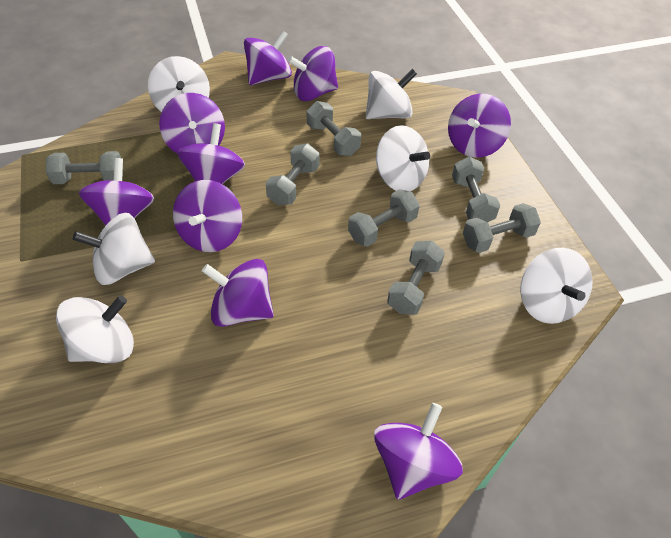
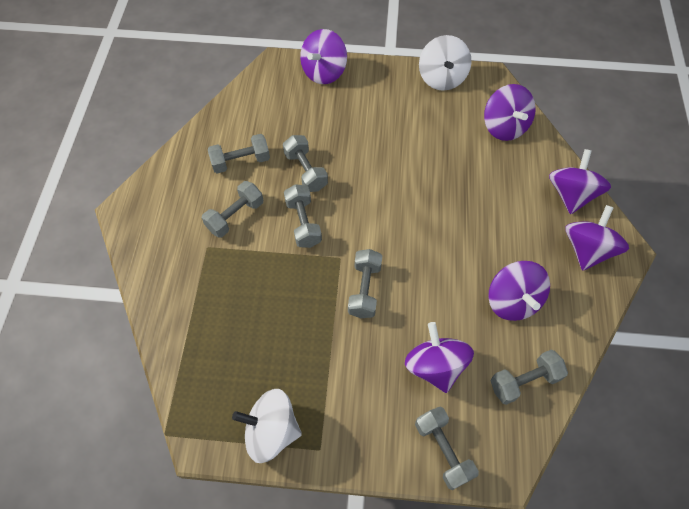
purple spinning top: 9 -> 6
white spinning top: 6 -> 2

